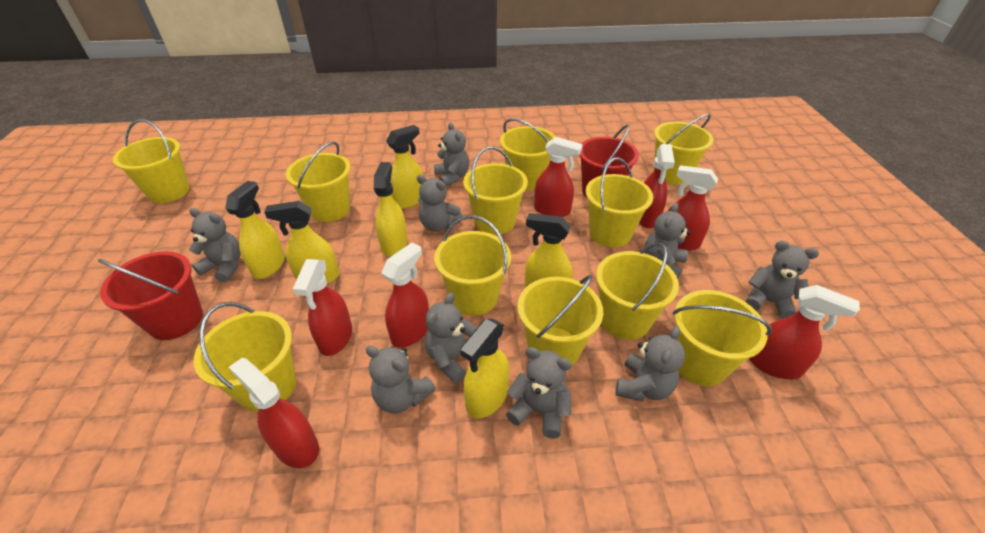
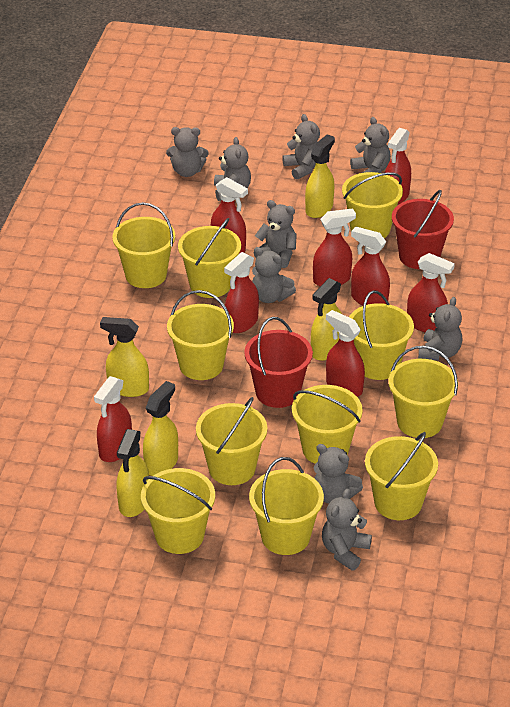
red spray bottle: 7 -> 8
yellow spray bottle: 6 -> 5

